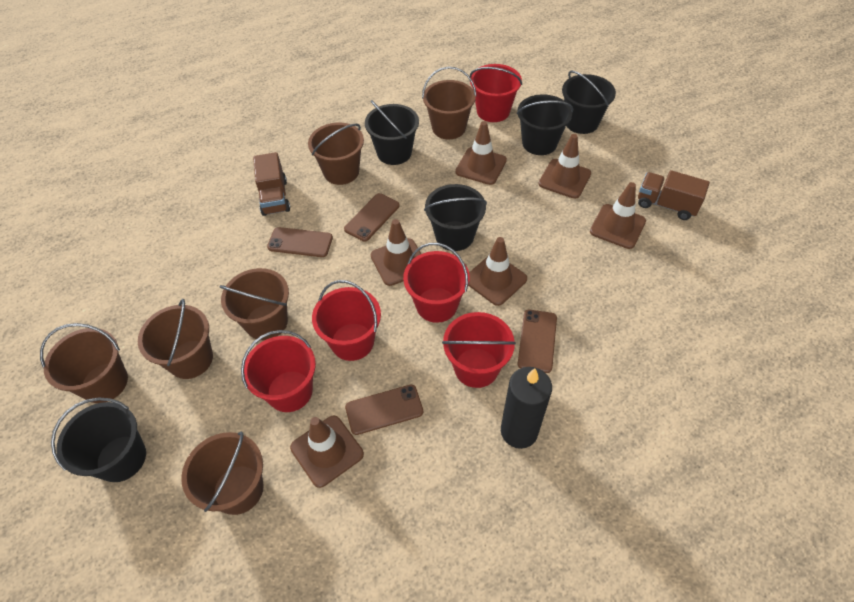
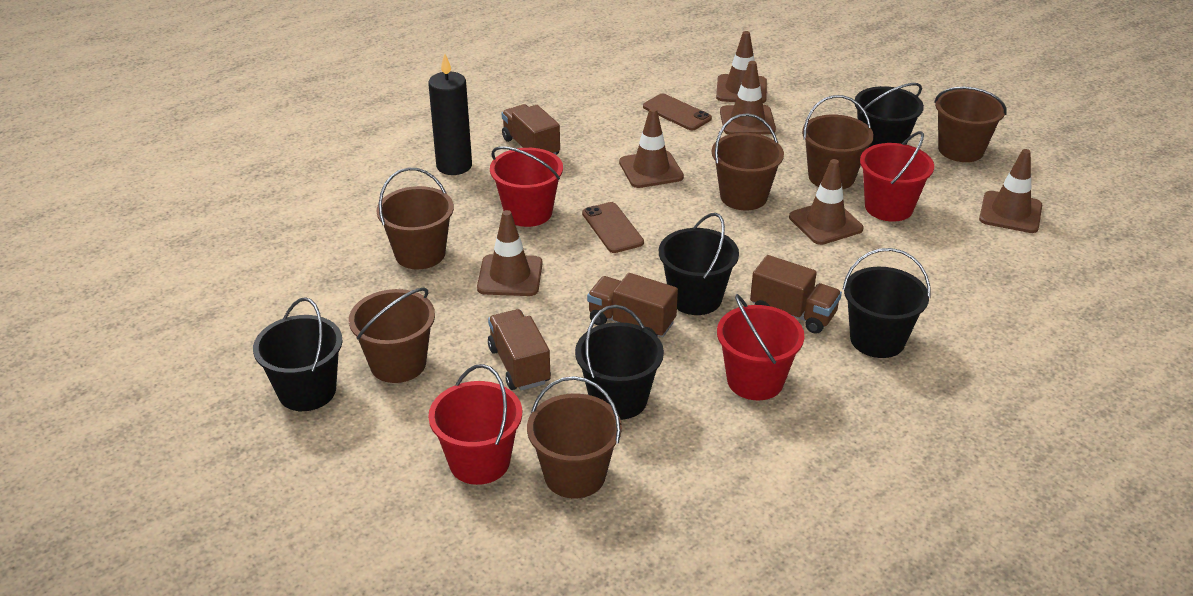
brown phone: 4 -> 2
brown truck: 2 -> 4
red bucket: 5 -> 4

